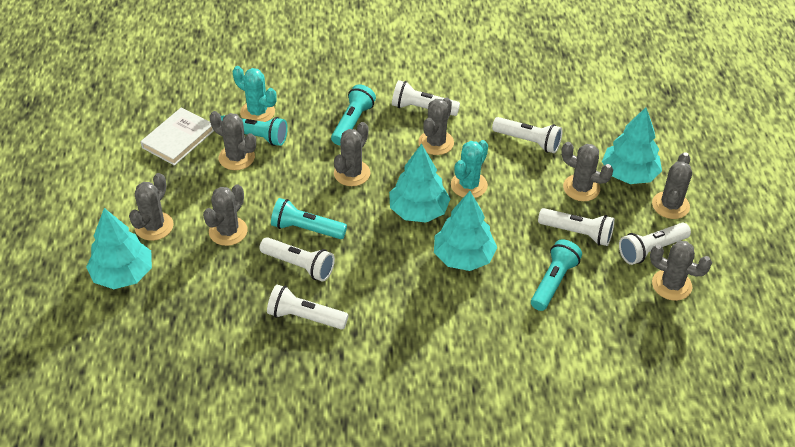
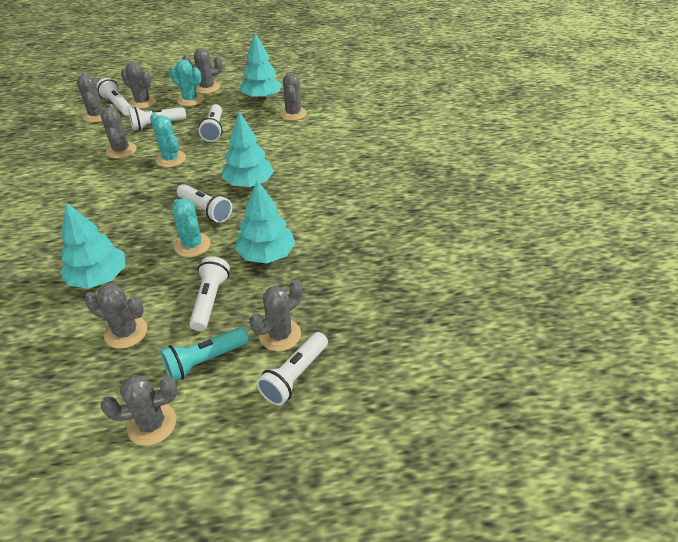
turquoise cactus: 2 -> 3
turquoise flashlight: 4 -> 1
white book: 1 -> 0

